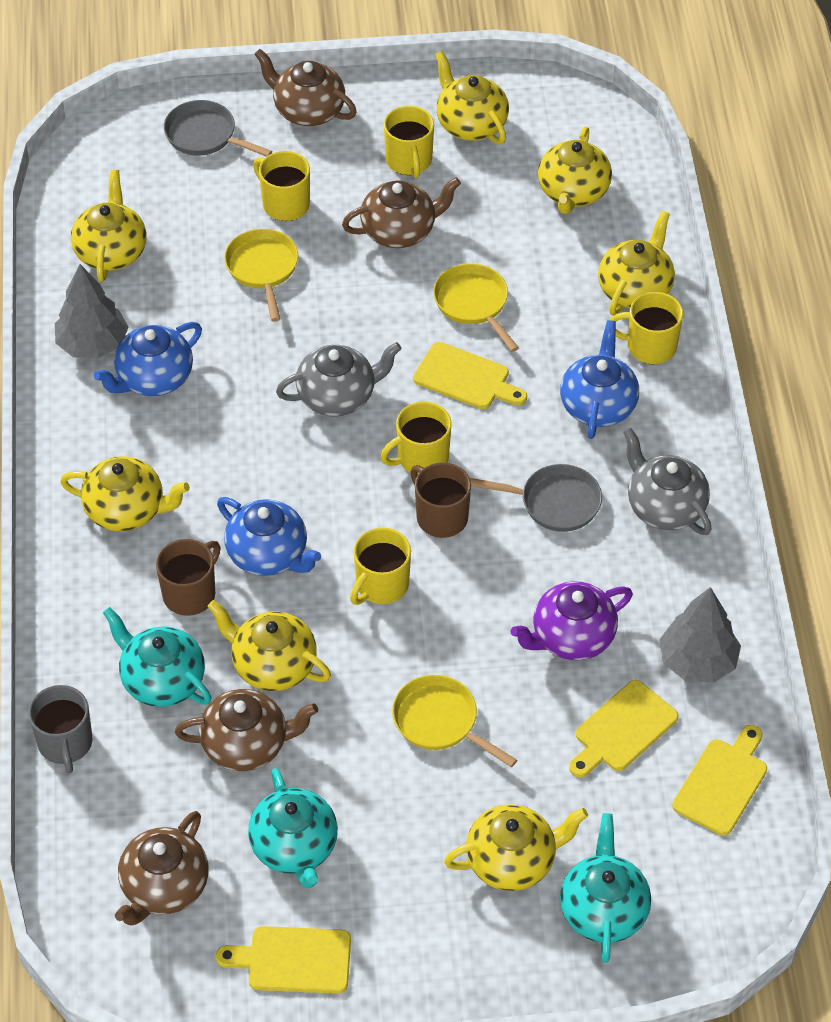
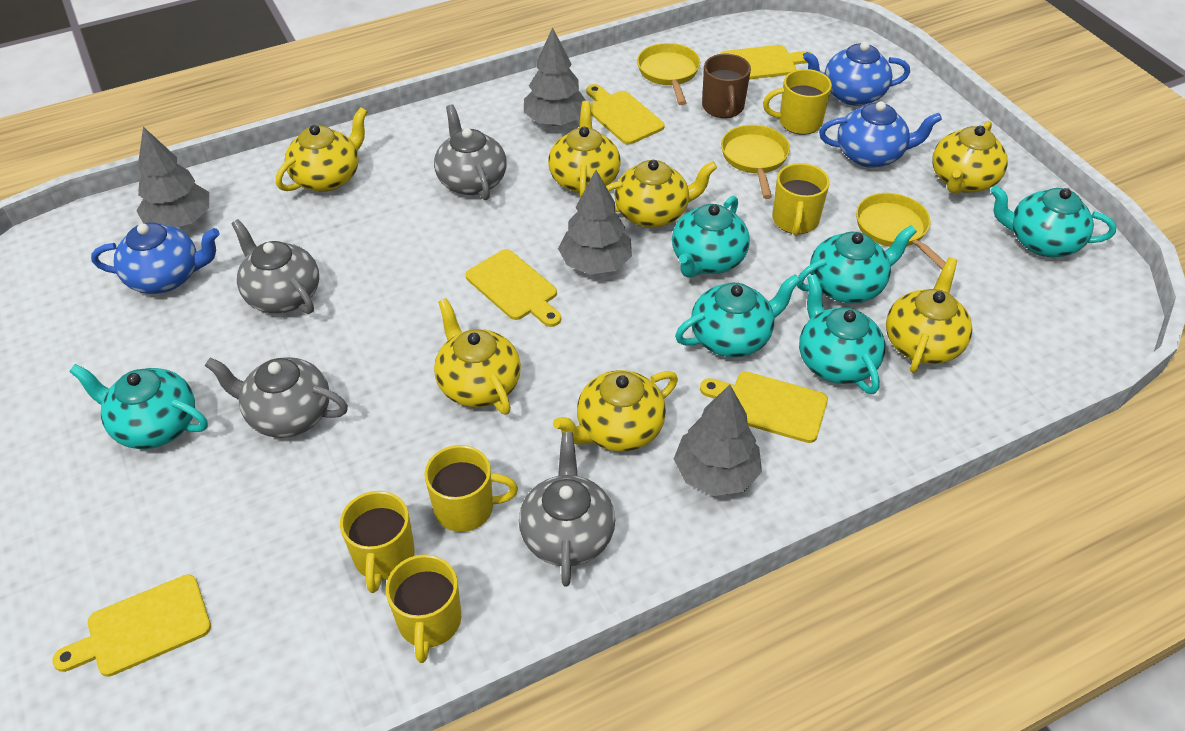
brown mug: 2 -> 1
brown teapot: 4 -> 0
grey mug: 1 -> 0
grey pan: 2 -> 0
grey teapot: 2 -> 4
grey tree: 2 -> 4
purple teapot: 1 -> 0
turquoise teapot: 3 -> 6
yellow cutting board: 4 -> 5

